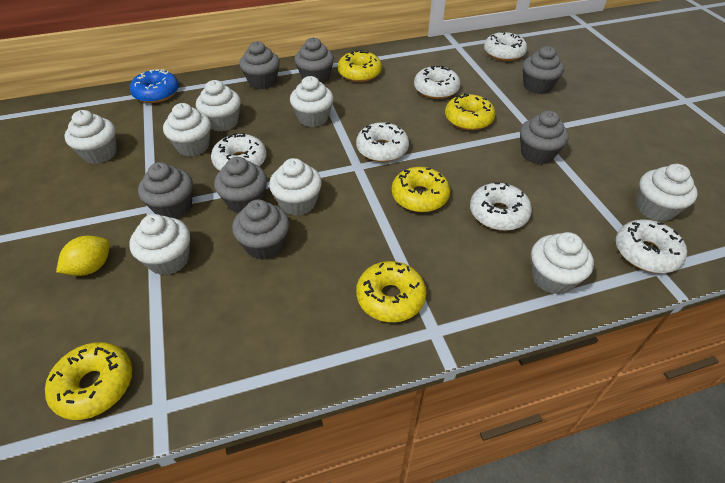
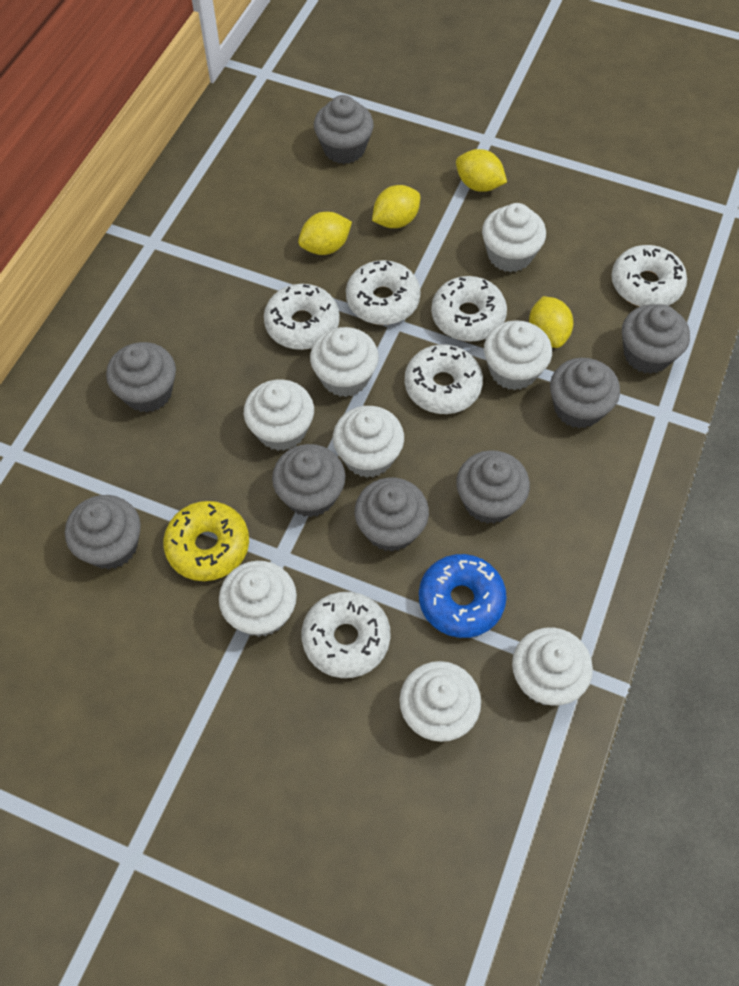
grey cupcake: 7 -> 8
yellow donut: 5 -> 1
yellow lemon: 1 -> 4

